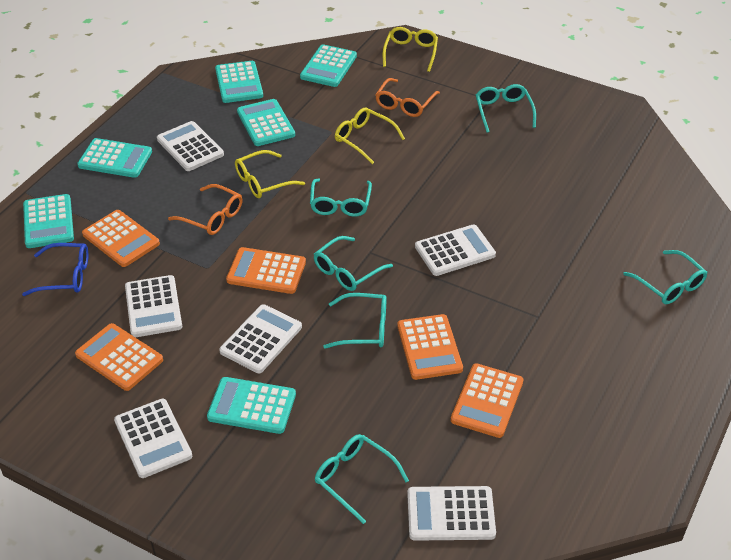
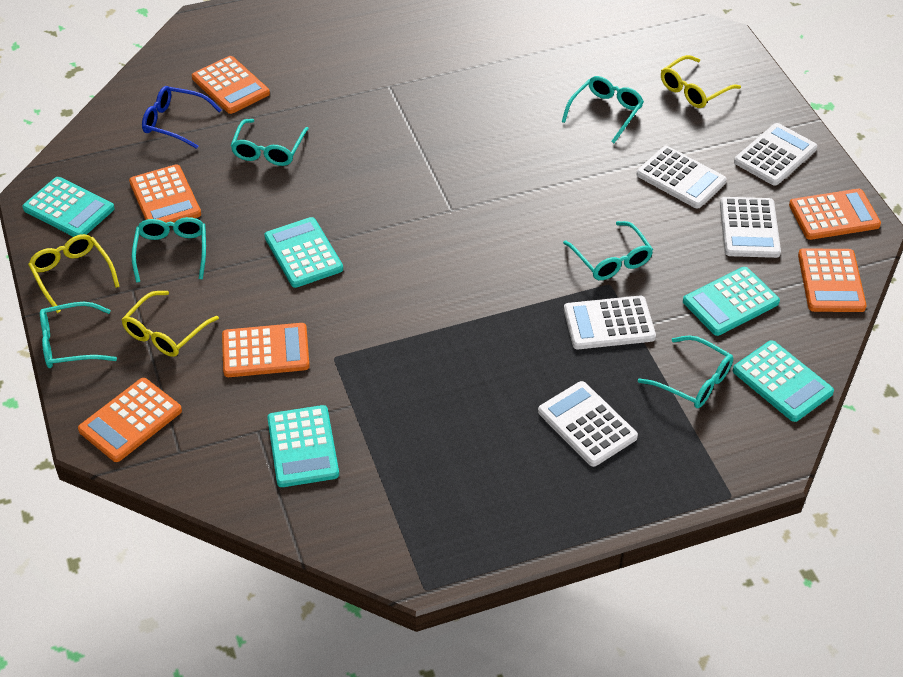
orange calculator: 5 -> 6
orange glasses: 2 -> 0
turquoise calculator: 6 -> 5
white calculator: 6 -> 5

